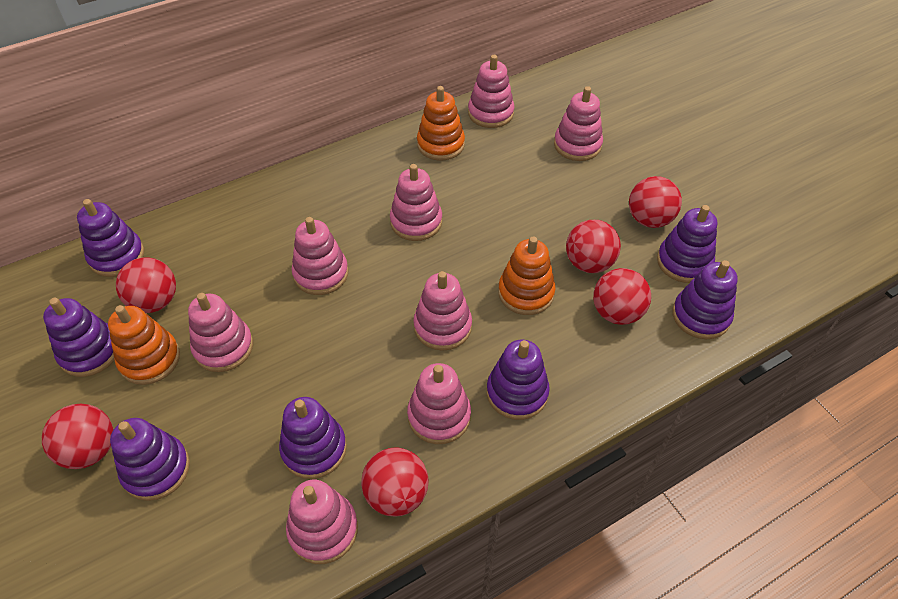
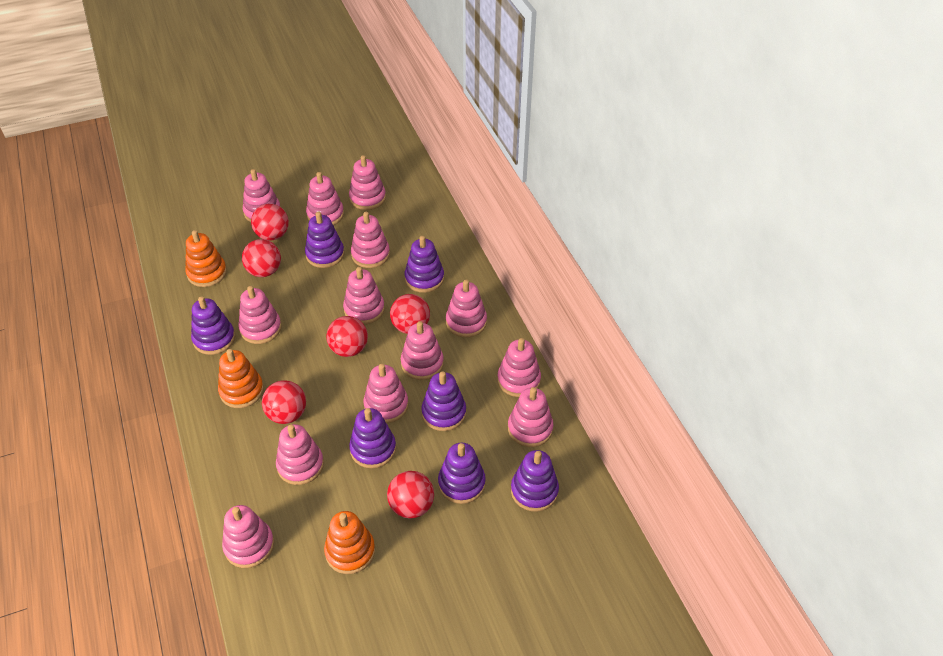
pink stacking toy: 8 -> 13

